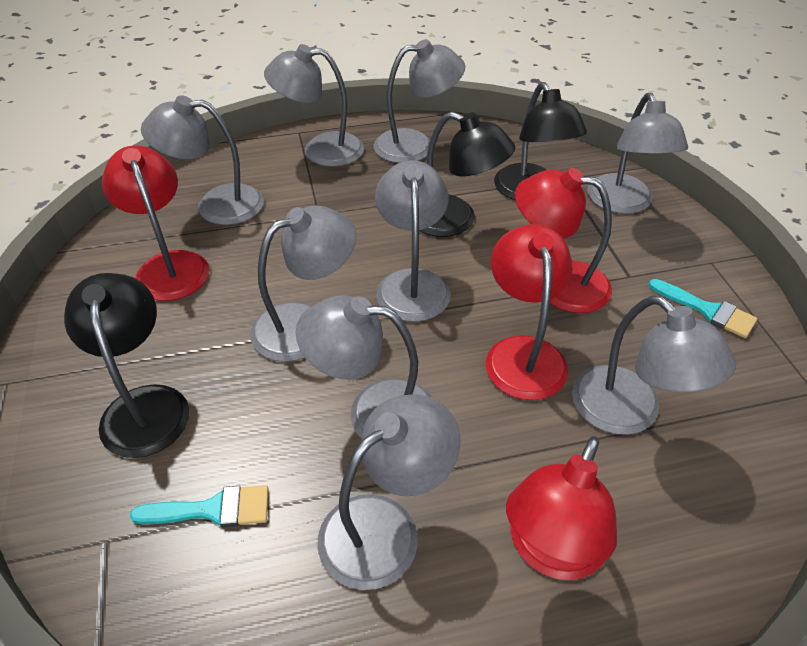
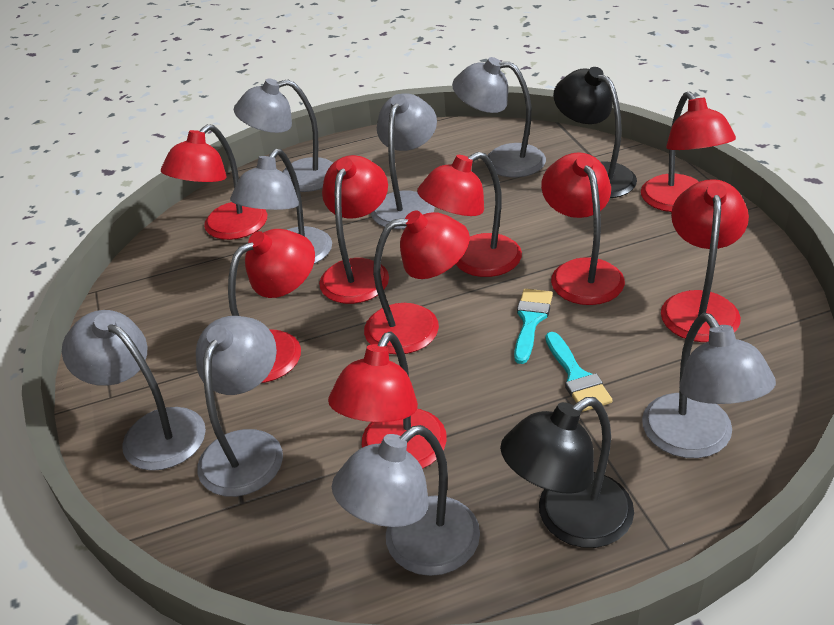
black lamp: 3 -> 2
grey lamp: 9 -> 8
red lamp: 4 -> 9

